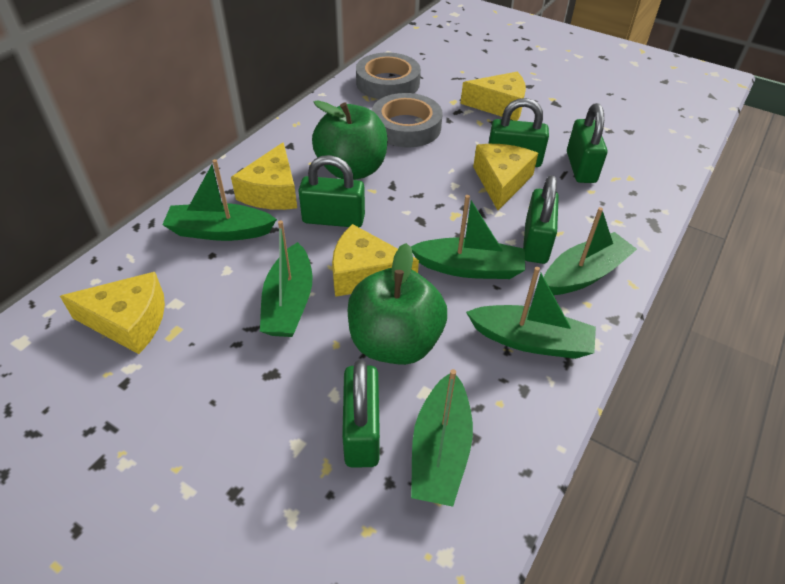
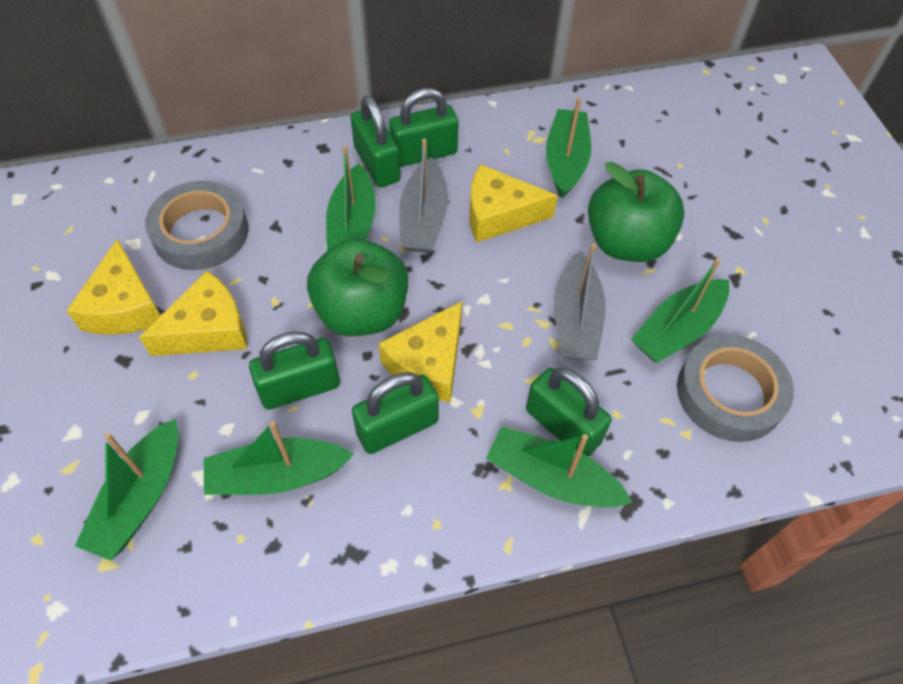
grey boat: 0 -> 2
yellow cheese: 5 -> 4

